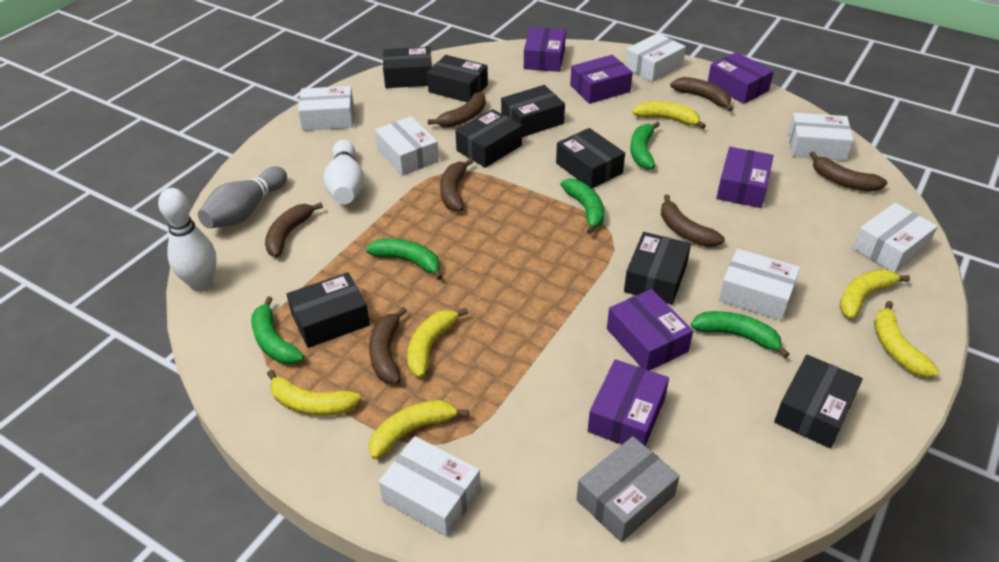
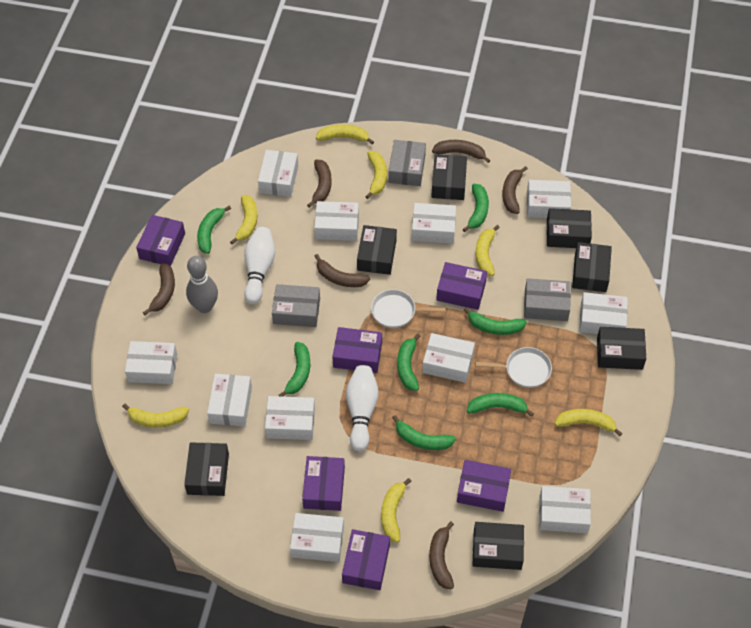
black box: 8 -> 7
brown banana: 7 -> 6
green banana: 5 -> 7
grey box: 1 -> 3
white box: 7 -> 11
white pan: 0 -> 2
yellow banana: 6 -> 7

